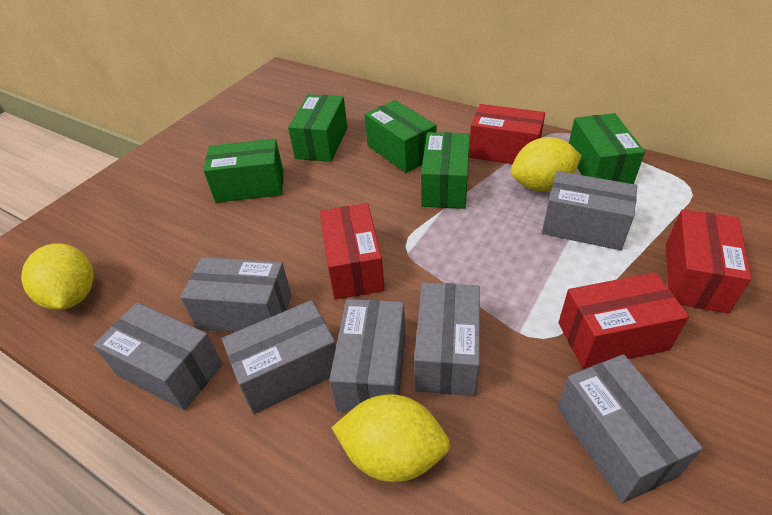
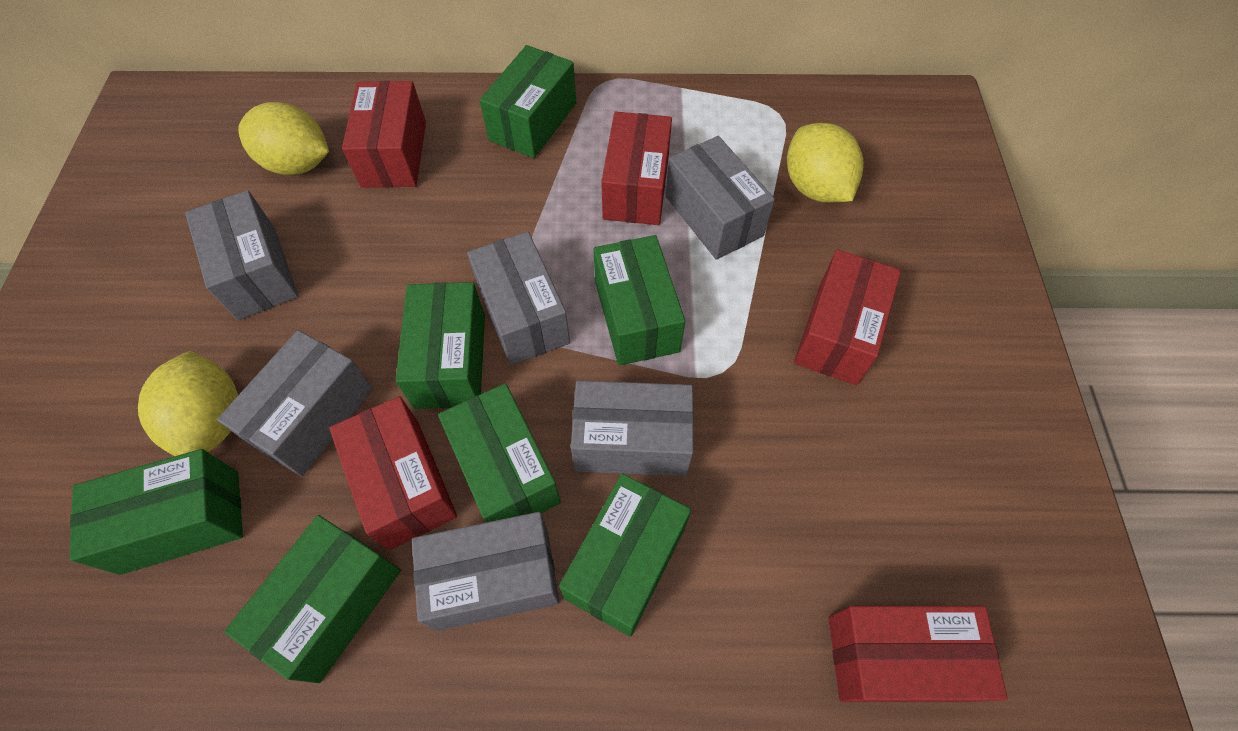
green box: 5 -> 7
grey box: 7 -> 6
red box: 4 -> 5

